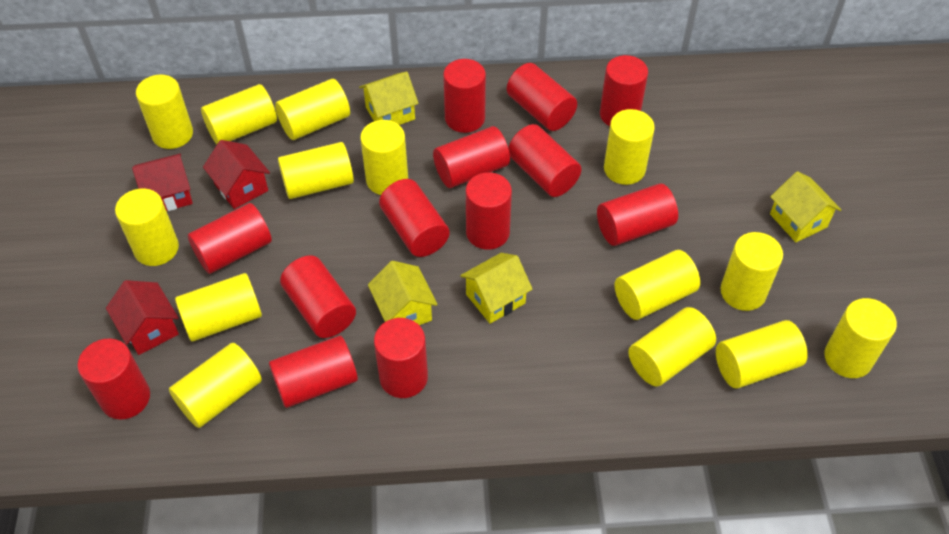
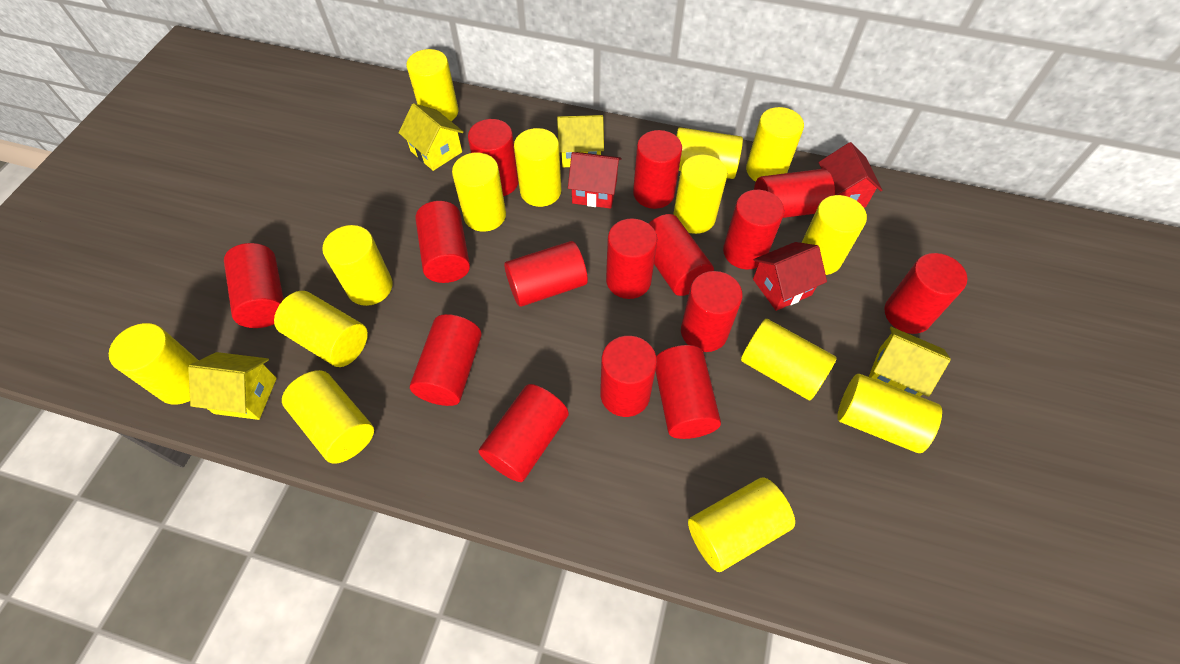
red cylinder: 13 -> 15

